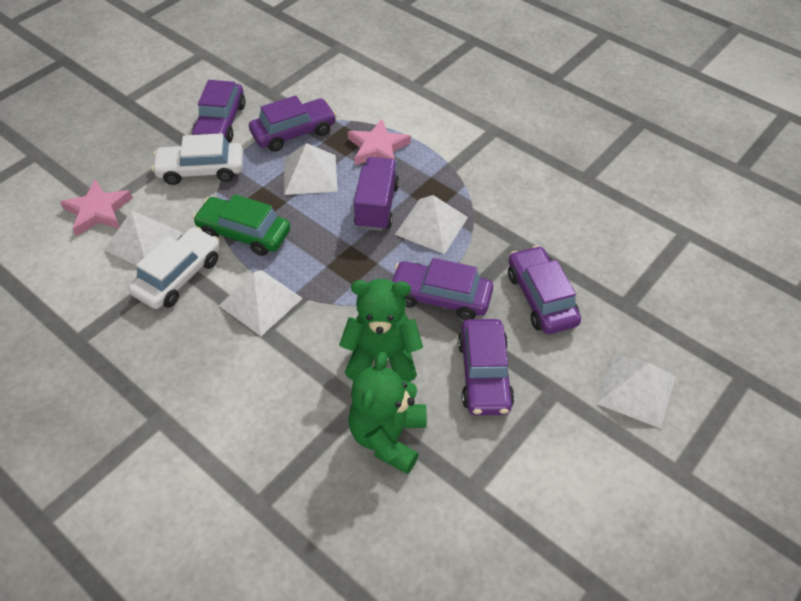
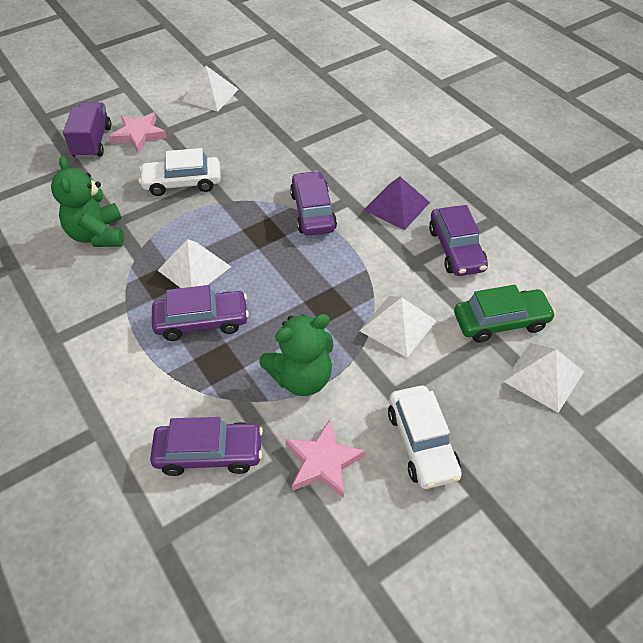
purple car: 5 -> 4
purple pyramid: 0 -> 1
white pyramid: 5 -> 4

